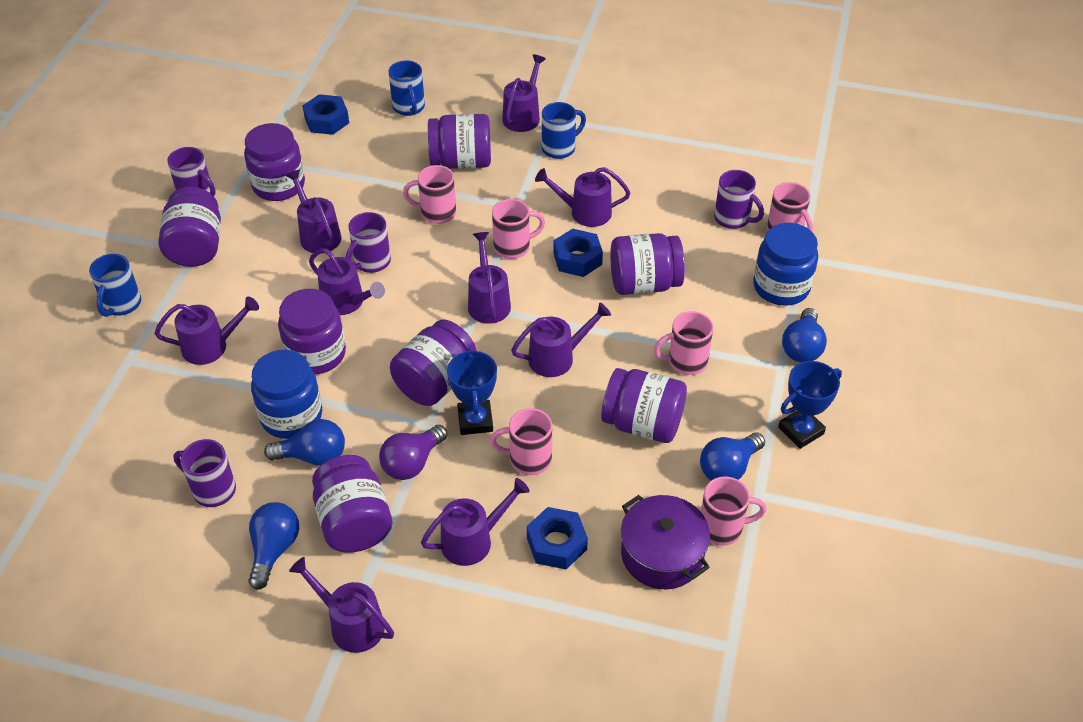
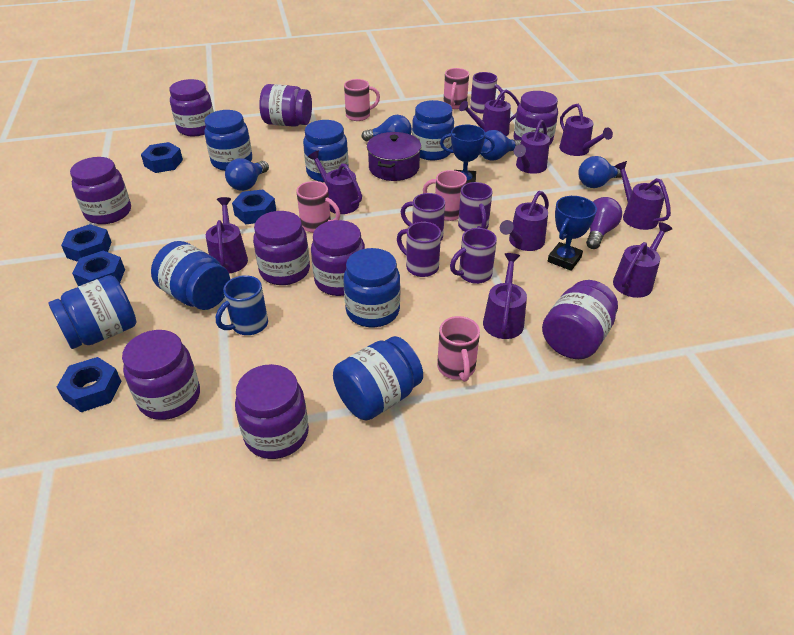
blue jar: 2 -> 7
blue mug: 3 -> 1
blue nut: 3 -> 5
pink mug: 6 -> 5
purple jar: 8 -> 9
purple mug: 4 -> 5

